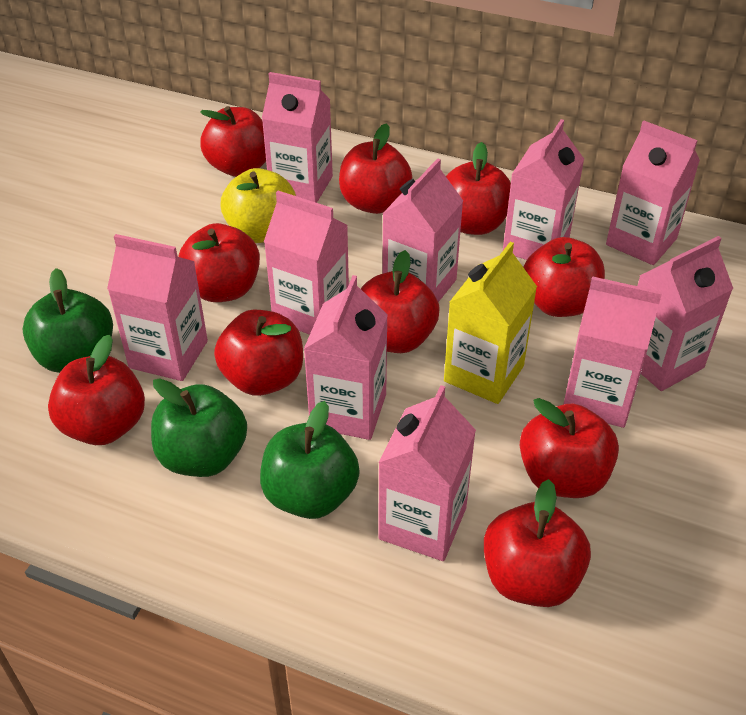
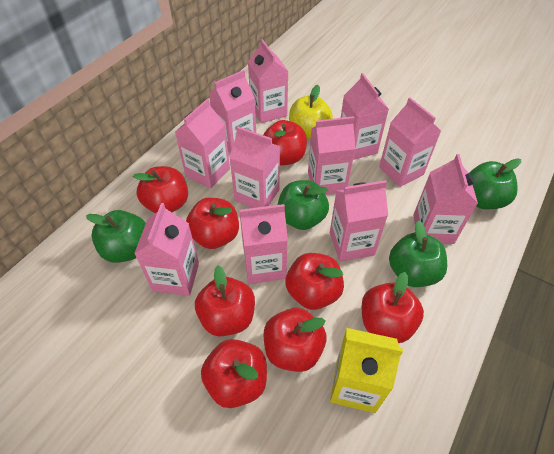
green apple: 3 -> 4
pink carton: 10 -> 11
red apple: 10 -> 8

